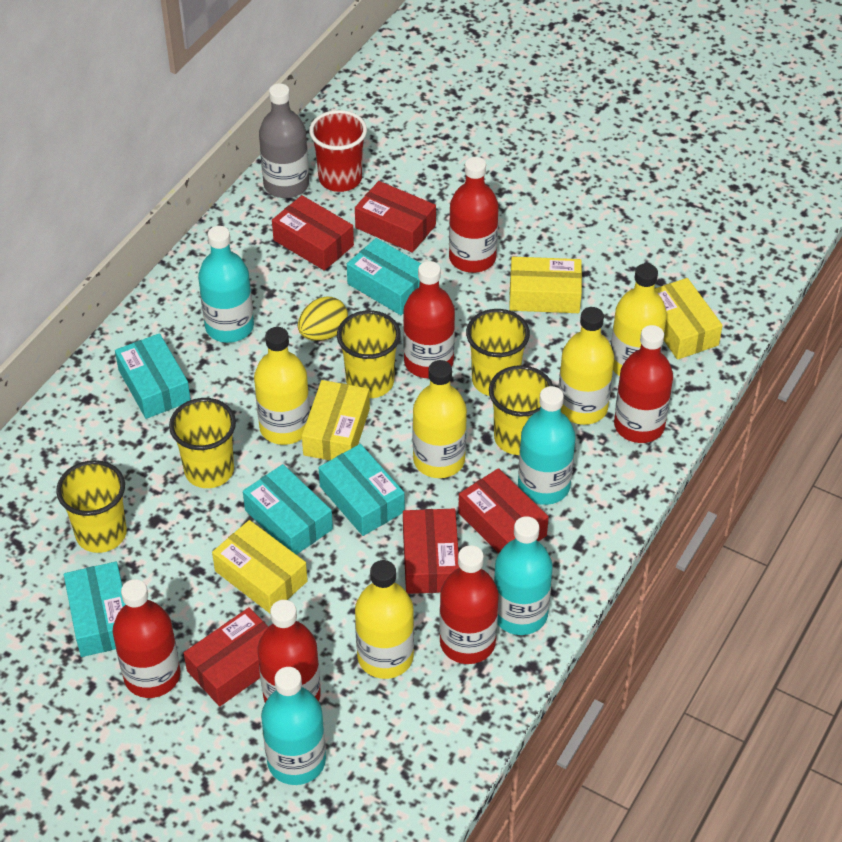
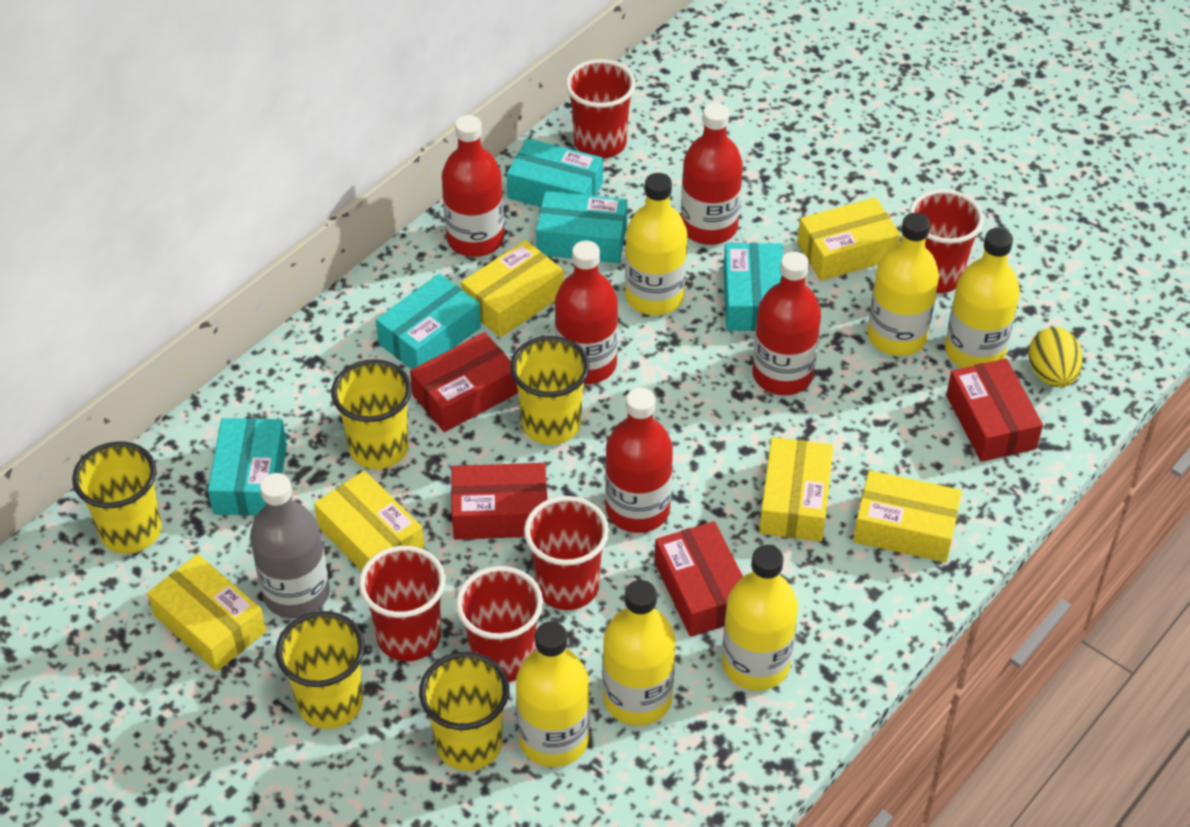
red bottle: 6 -> 5
red box: 5 -> 4
red cup: 1 -> 5
turquoise bottle: 4 -> 0
yellow bottle: 5 -> 6
yellow box: 4 -> 6

